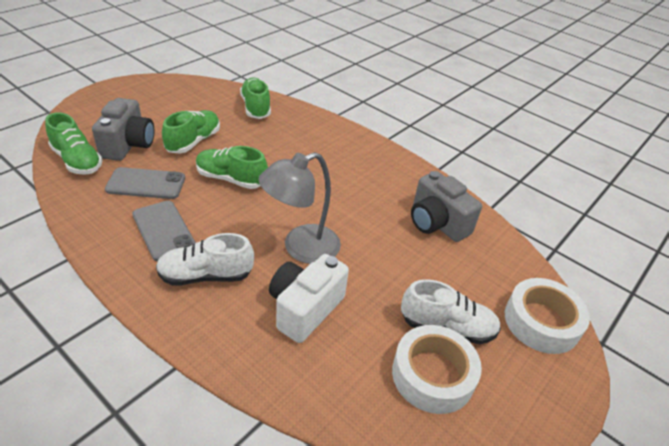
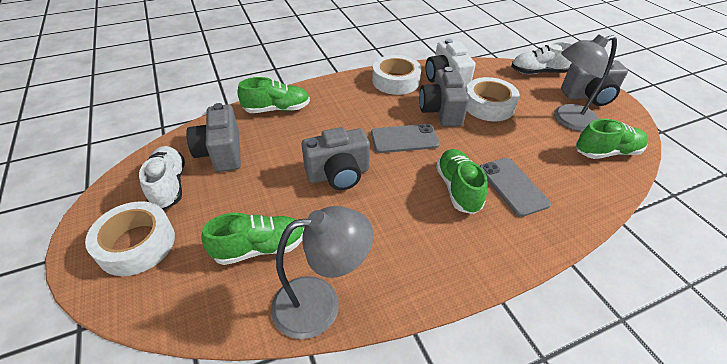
grey camera: 2 -> 4
grey lamp: 1 -> 2
white tape: 2 -> 3

